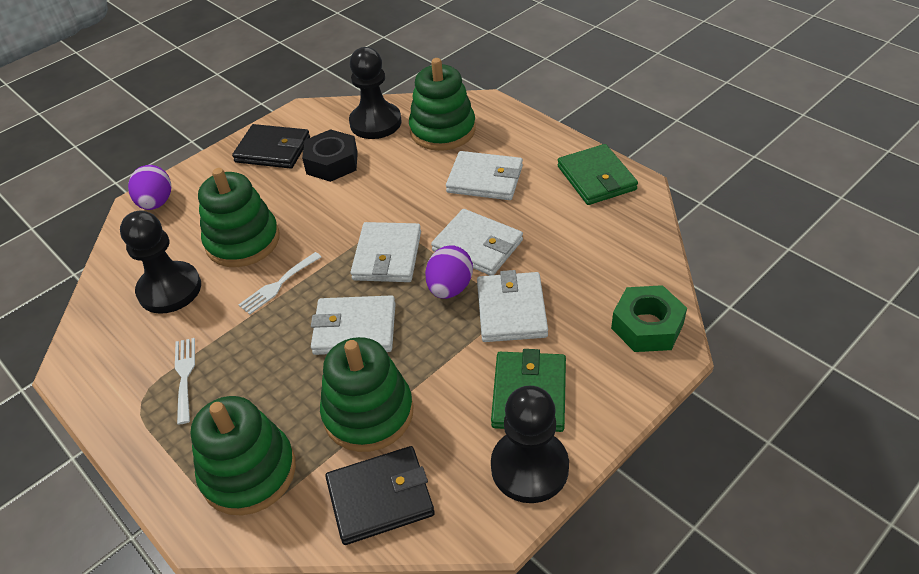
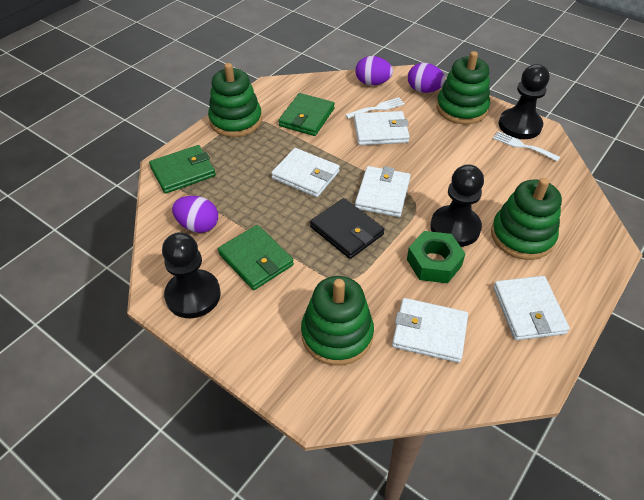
black nut: 1 -> 0
black wallet: 2 -> 1
green wallet: 2 -> 3
purple egg: 2 -> 3

